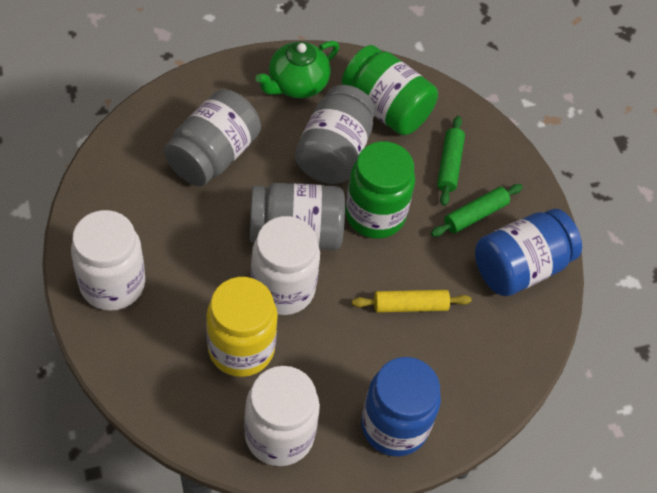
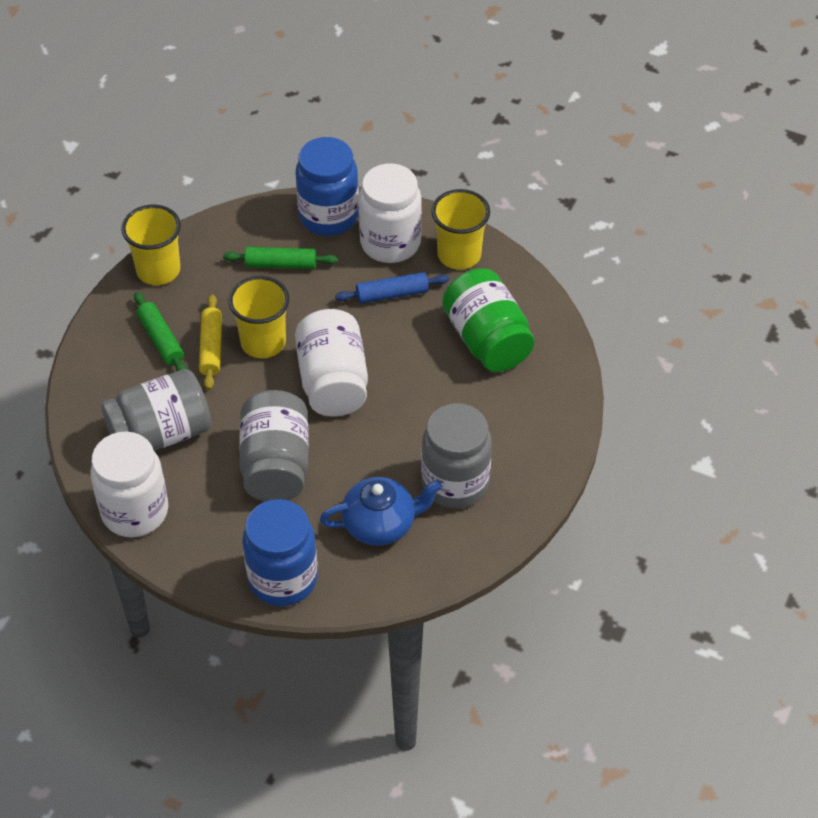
blue rolling pin: 0 -> 1
blue teapot: 0 -> 1
green jar: 2 -> 1
green teapot: 1 -> 0
yellow cup: 0 -> 3
yellow jar: 1 -> 0

